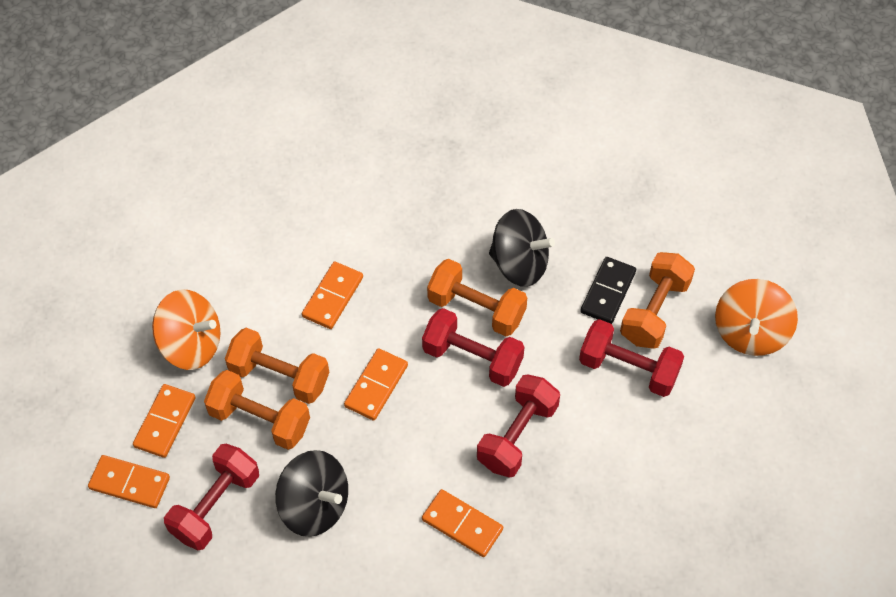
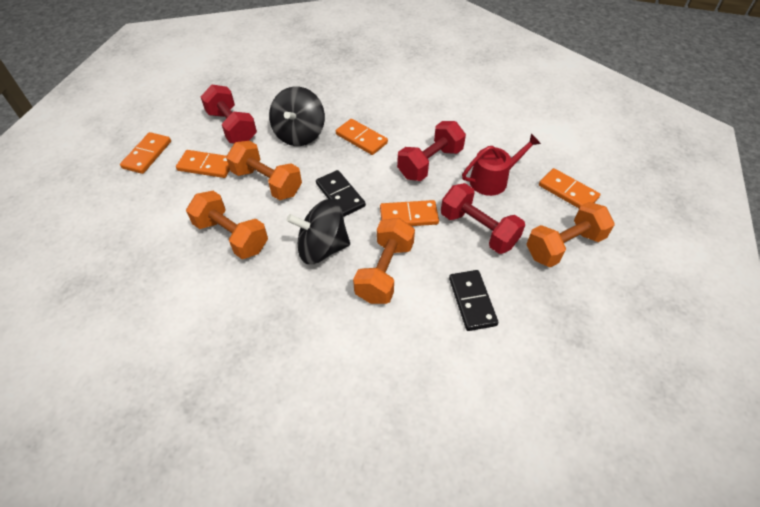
black domino: 1 -> 2
orange spinning top: 2 -> 0
red dumbbell: 4 -> 3
red watering can: 0 -> 1

